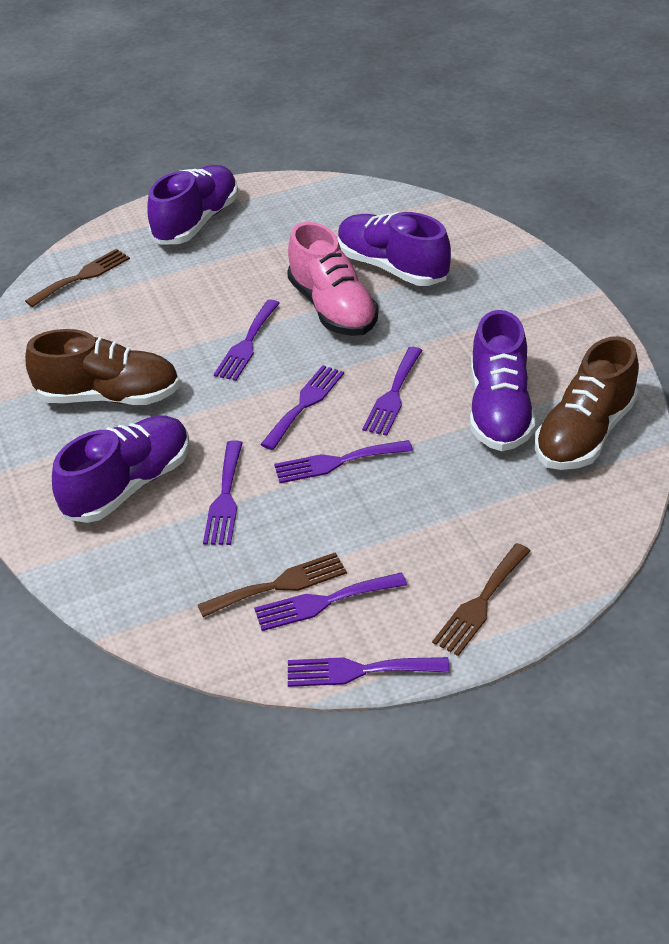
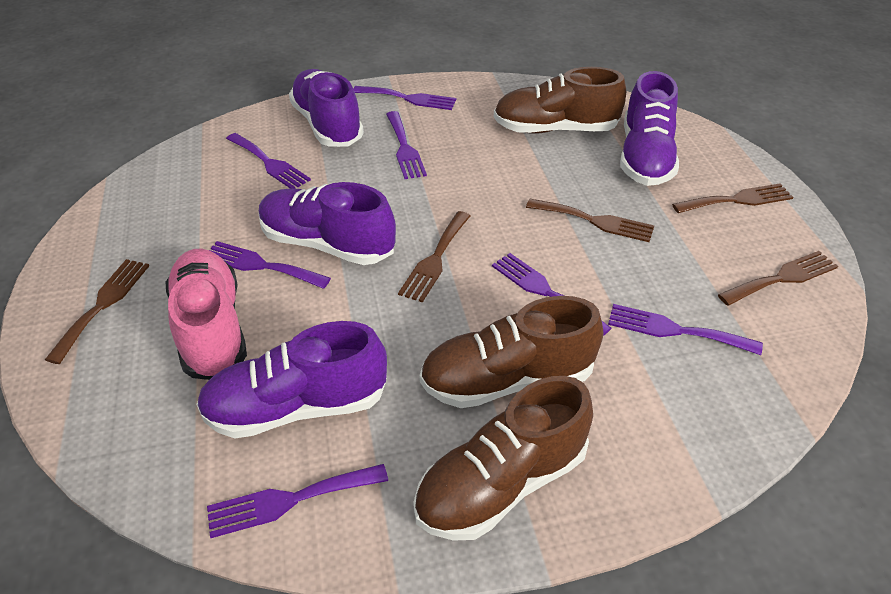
brown fork: 3 -> 5
brown shoe: 2 -> 3

